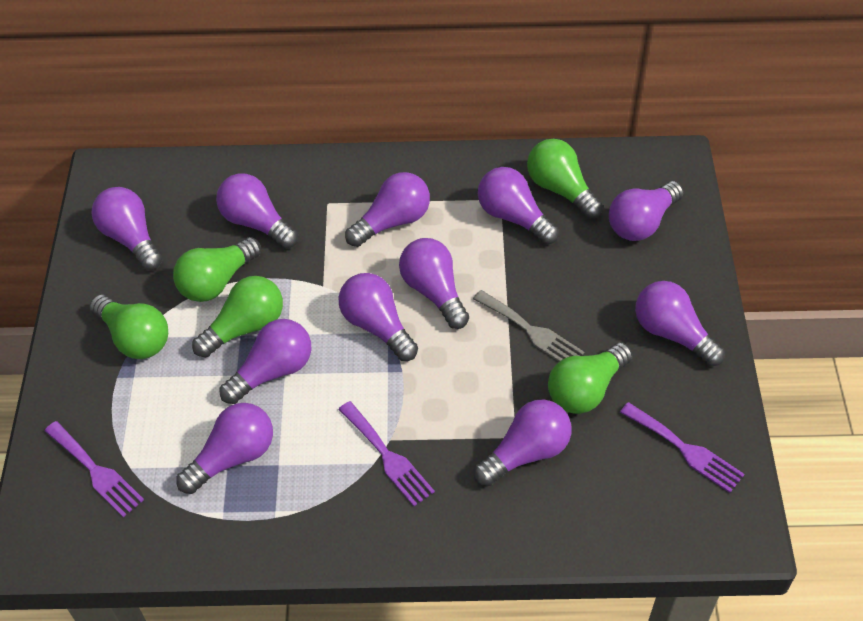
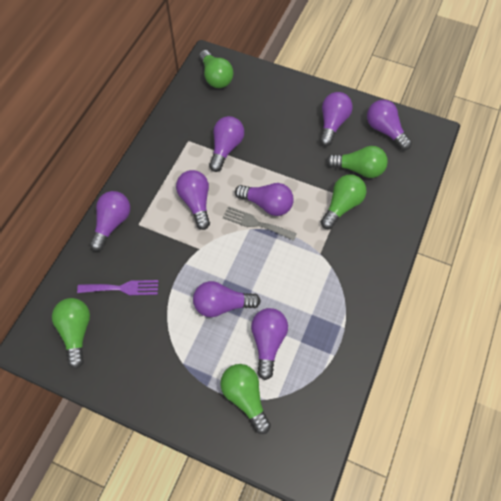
purple fork: 3 -> 1
purple light bulb: 11 -> 8

